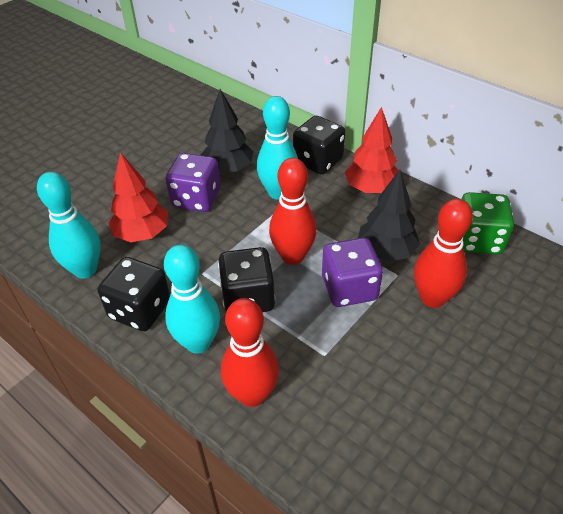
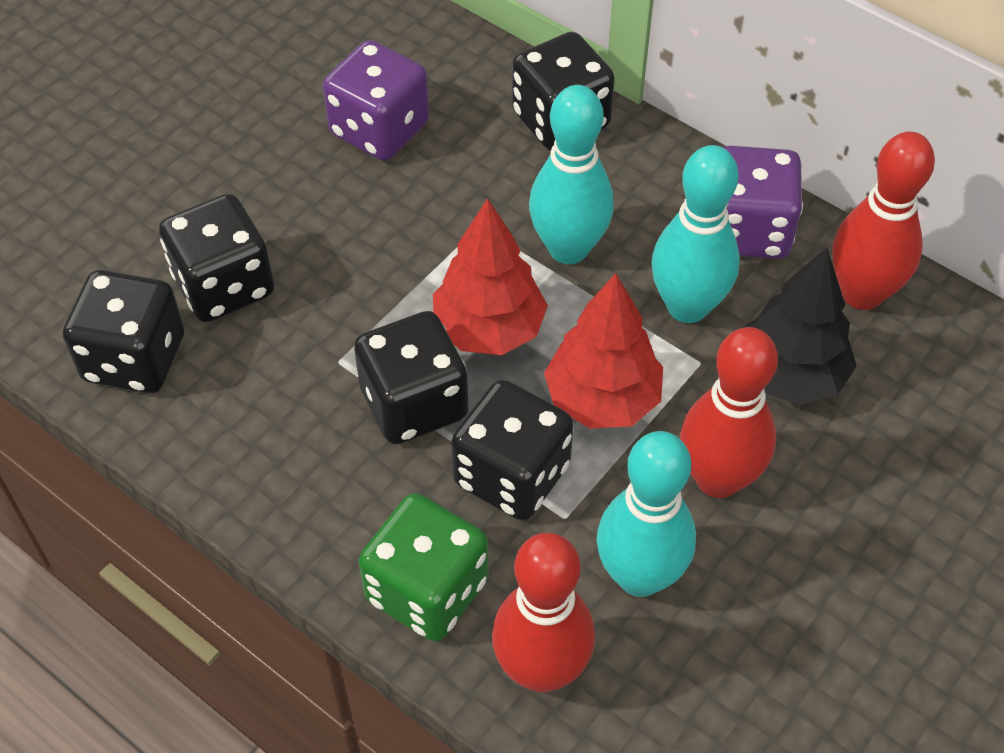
black dice: 3 -> 5
black tree: 2 -> 1

